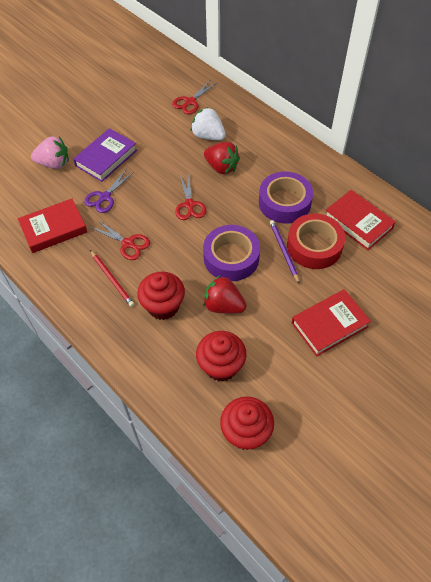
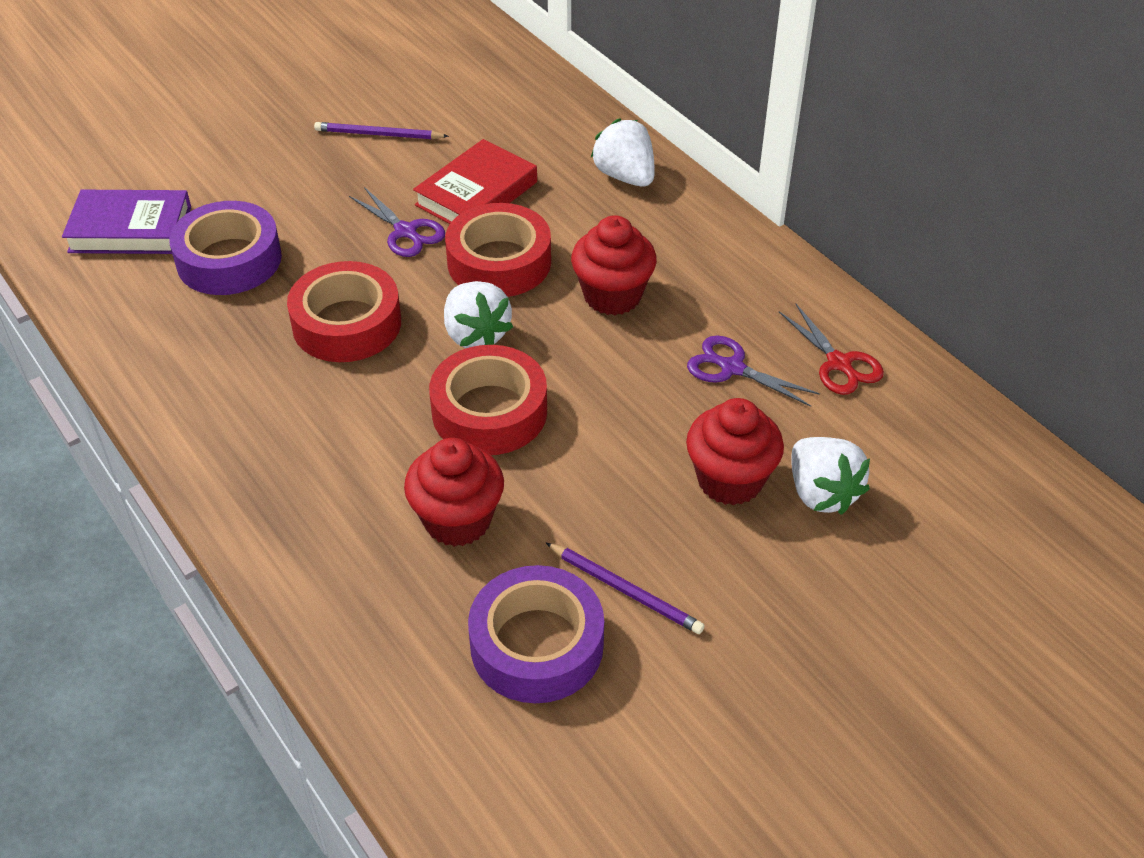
pink strawberry: 1 -> 0
purple pencil: 1 -> 2
purple scissors: 1 -> 2
red book: 3 -> 1
red pencil: 1 -> 0
red scissors: 3 -> 1
red strawberry: 2 -> 0
red tape: 1 -> 3
white strawberry: 1 -> 3

